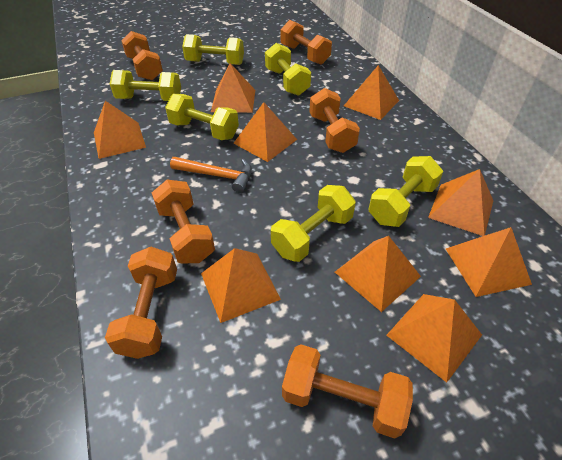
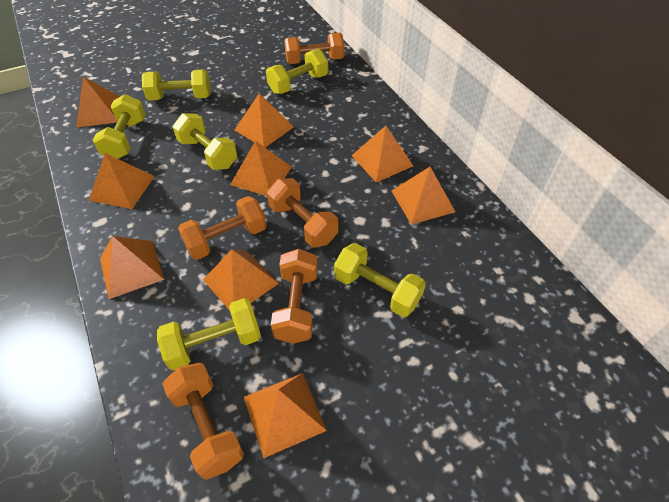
orange dumbbell: 6 -> 5
orange hammer: 1 -> 0

